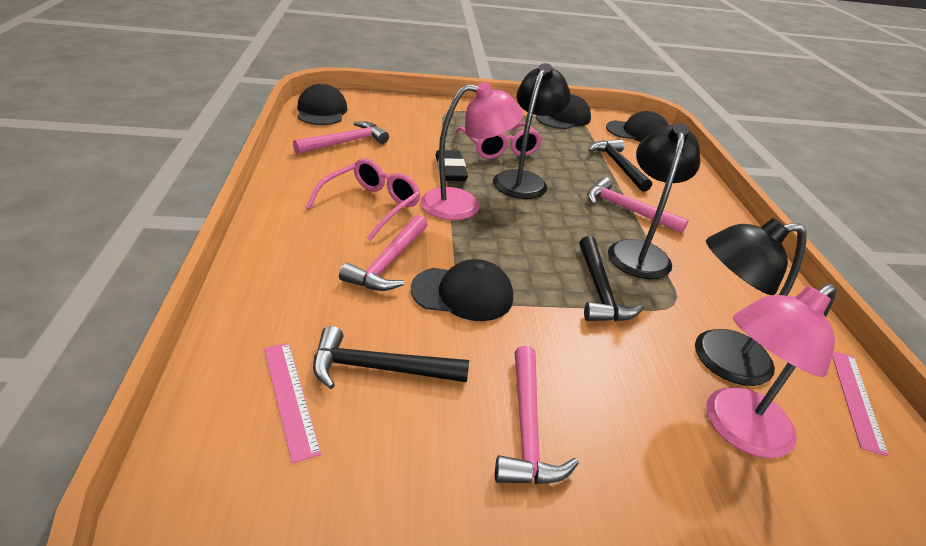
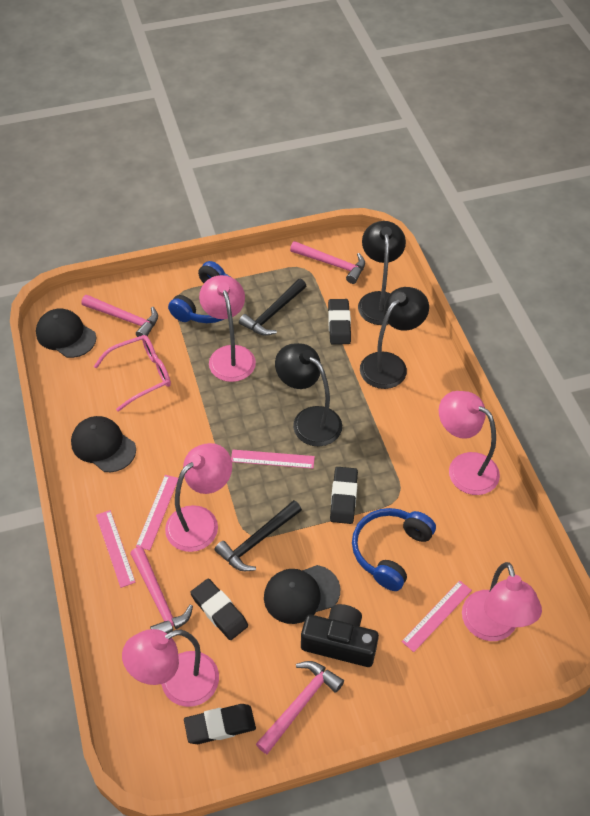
black camera: 0 -> 1
black cap: 4 -> 3
black eraser: 1 -> 4
black hammer: 3 -> 2
blue headphones: 0 -> 2
pink glasses: 2 -> 1
pink lamp: 2 -> 5
pink ruler: 2 -> 4

